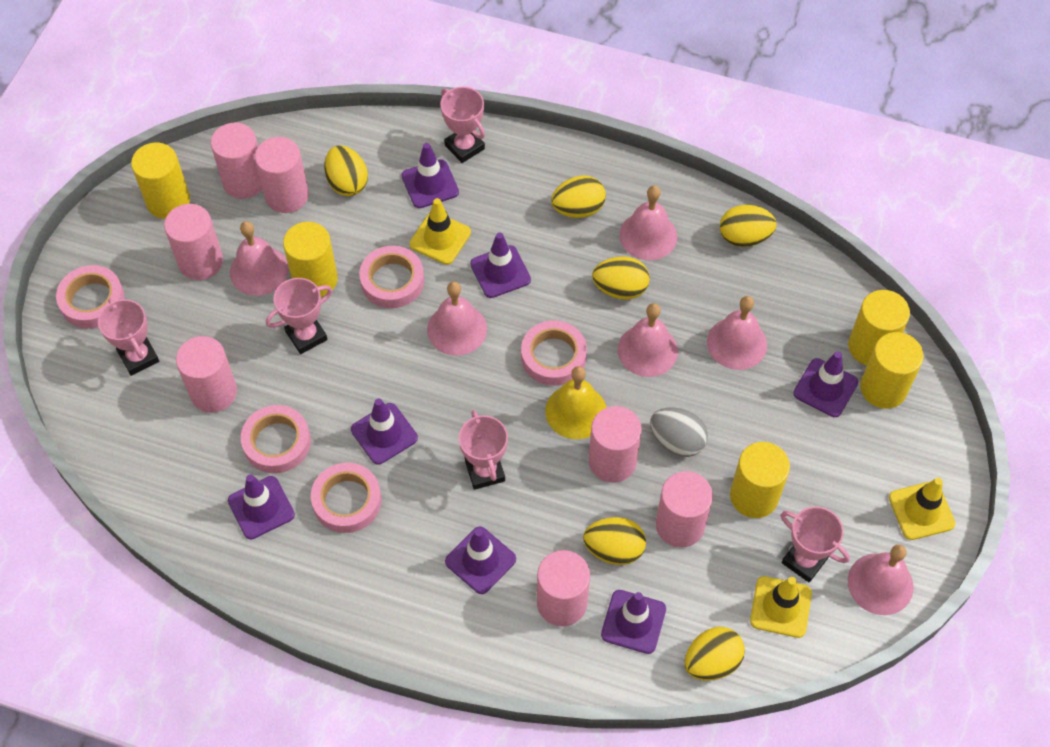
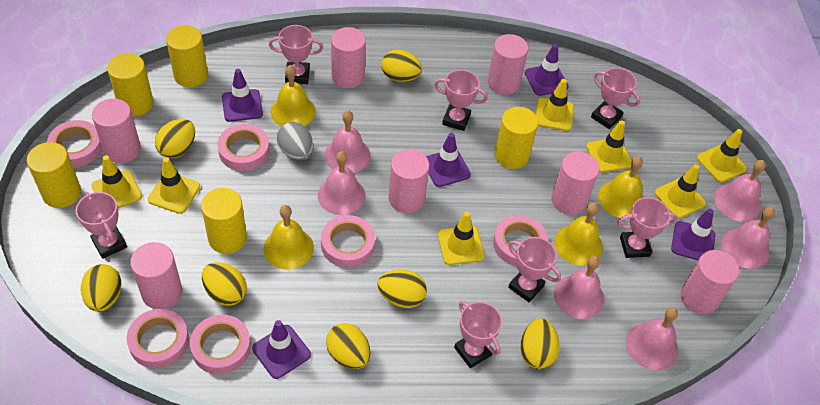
pink tape: 5 -> 6
pink trophy: 5 -> 7
purple traffic cone: 7 -> 5
yellow bell: 1 -> 4
yellow egg: 6 -> 7
yellow traffic cone: 3 -> 7

